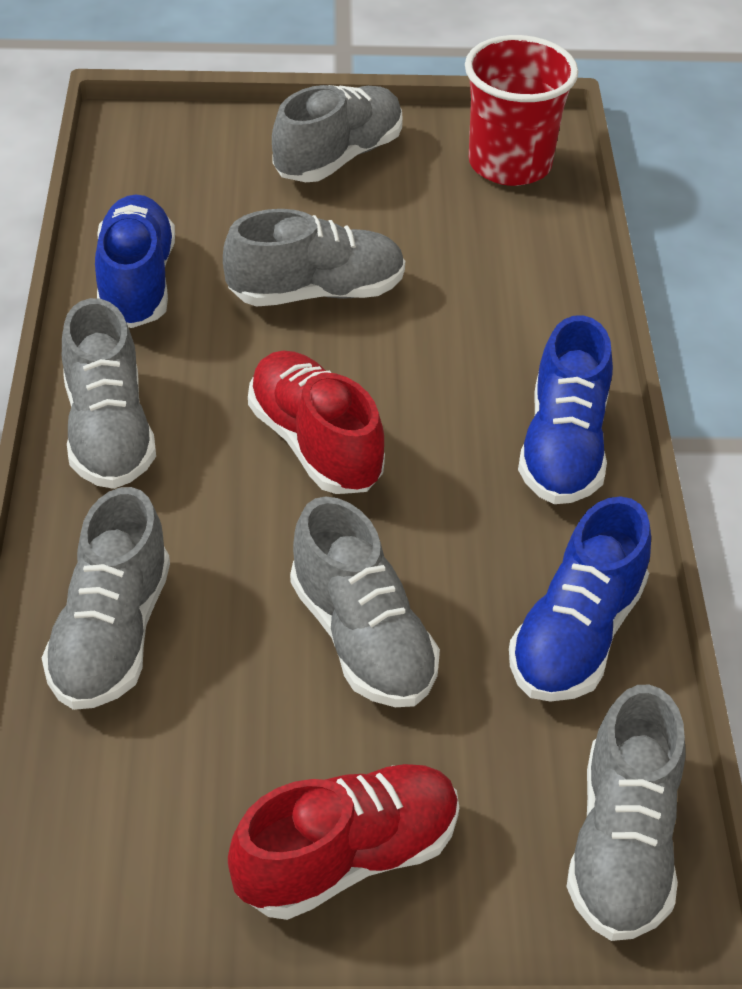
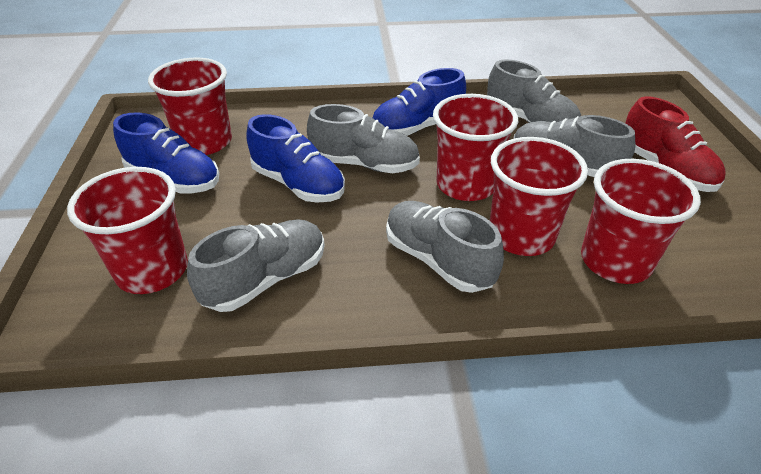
grey shoe: 6 -> 5
red cup: 1 -> 5
red shoe: 2 -> 1

